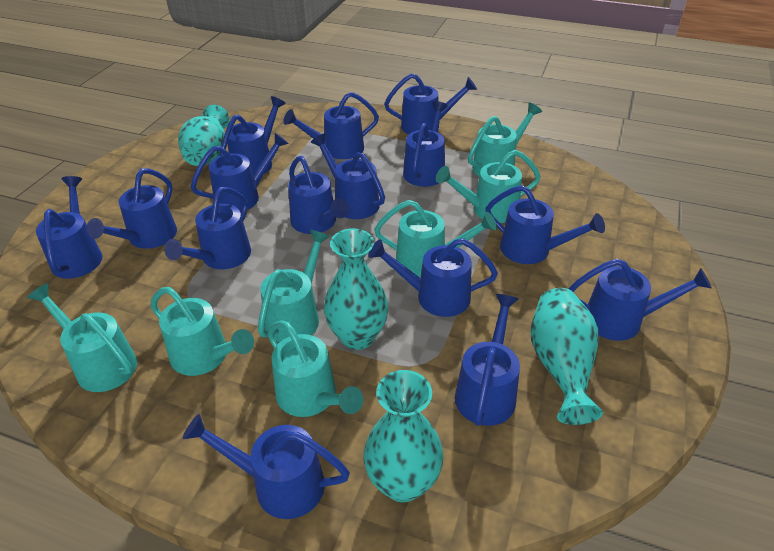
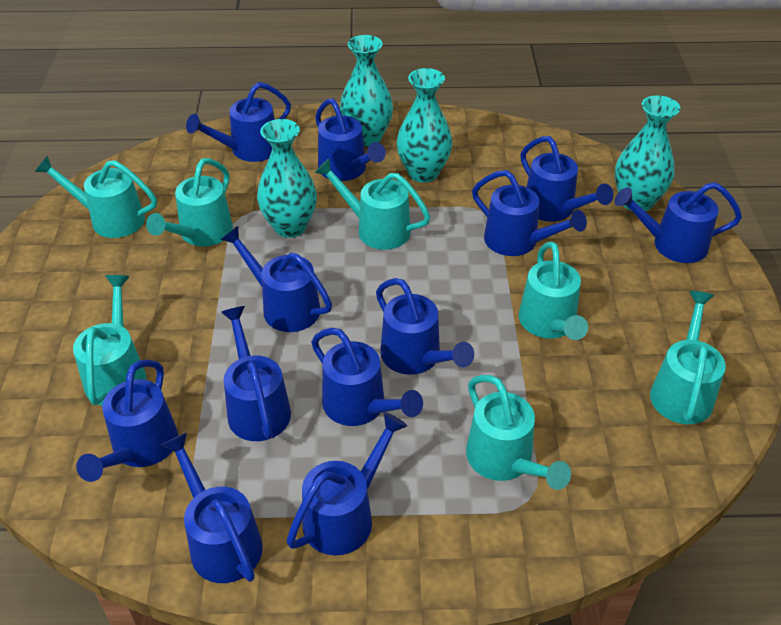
blue watering can: 15 -> 12

